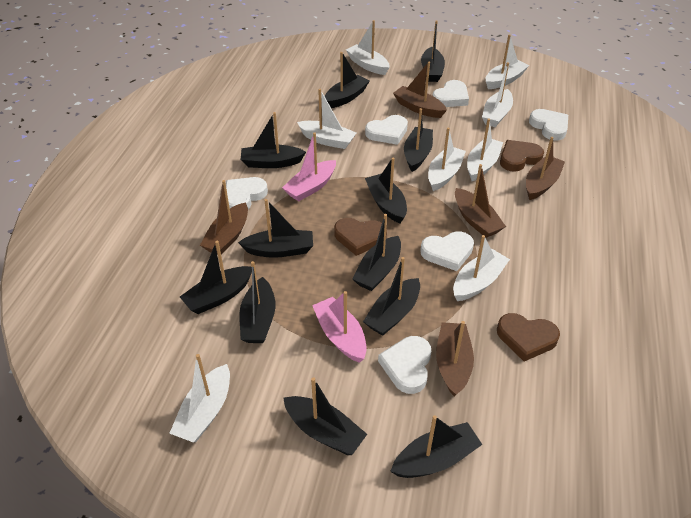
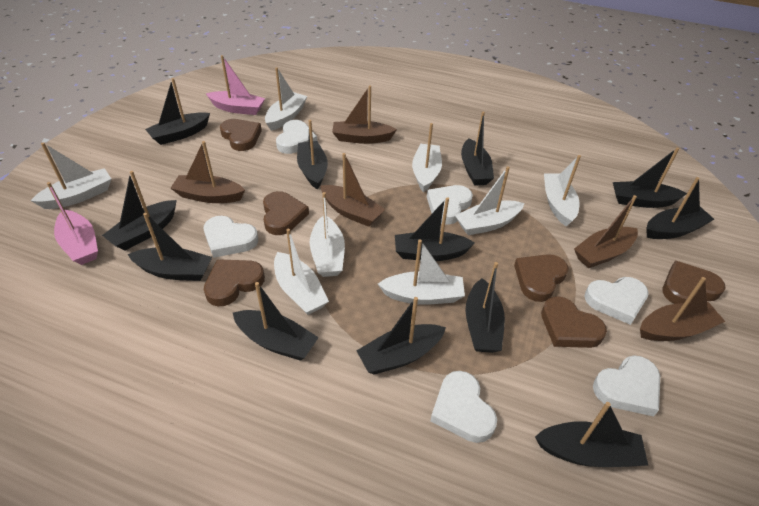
brown heart: 3 -> 6

